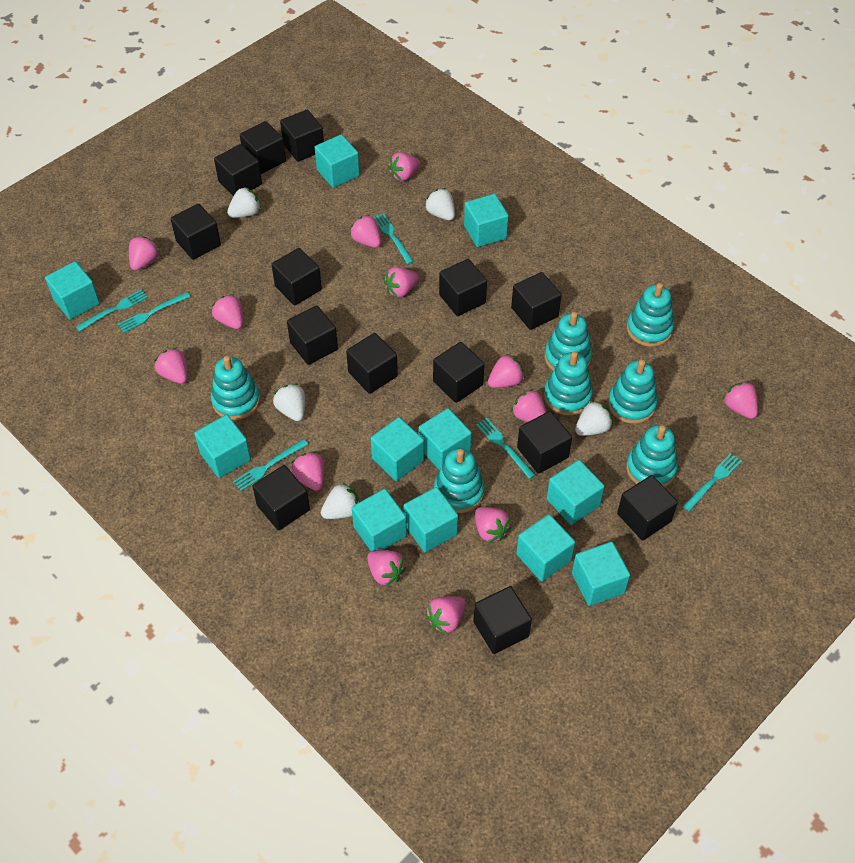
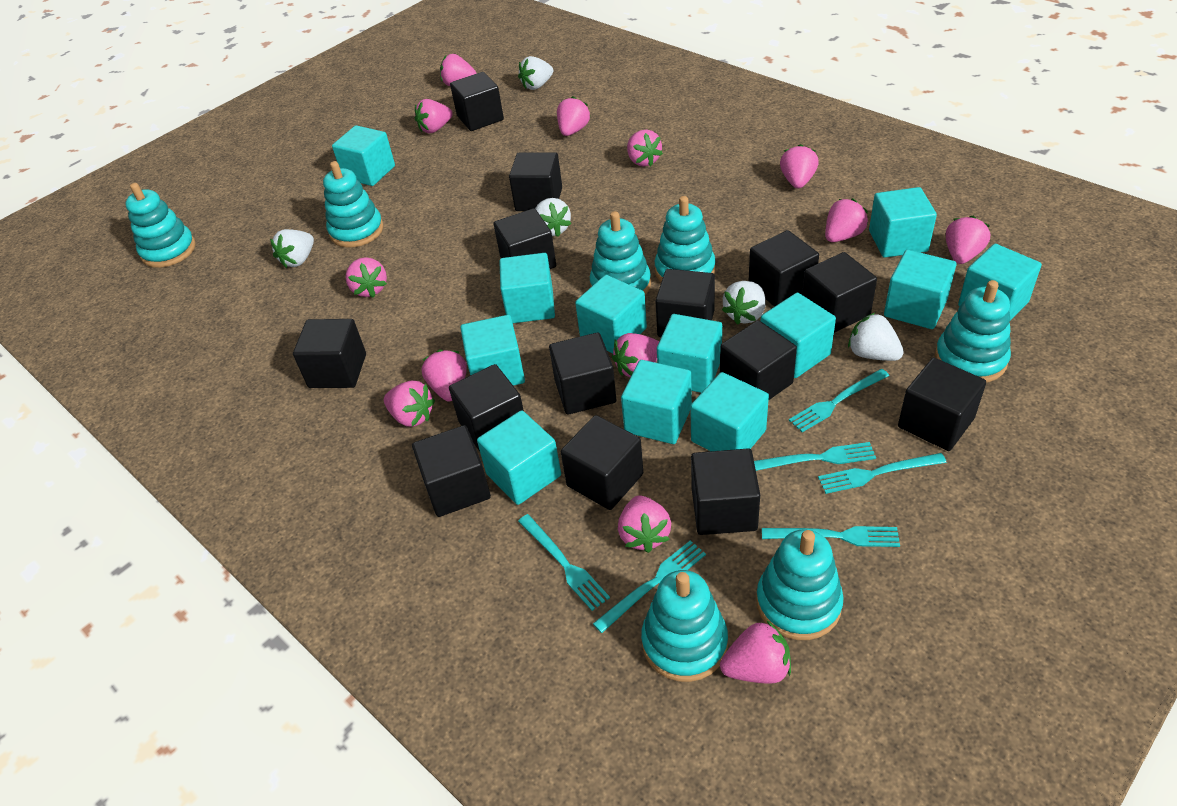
turquoise cube: 11 -> 12

